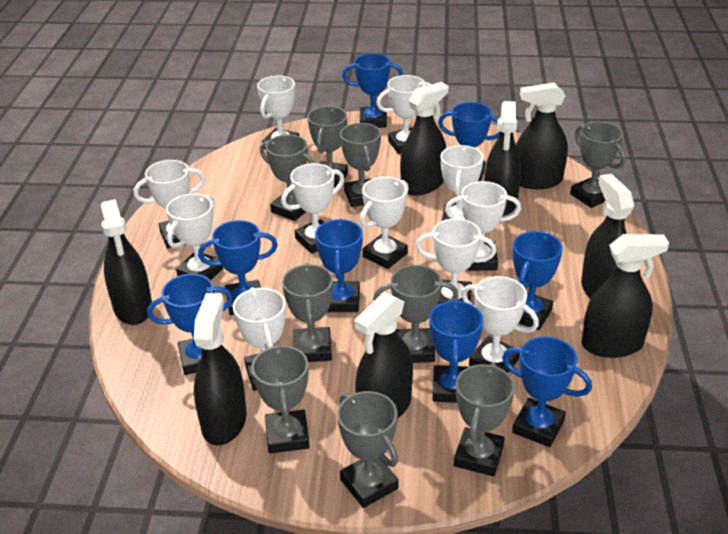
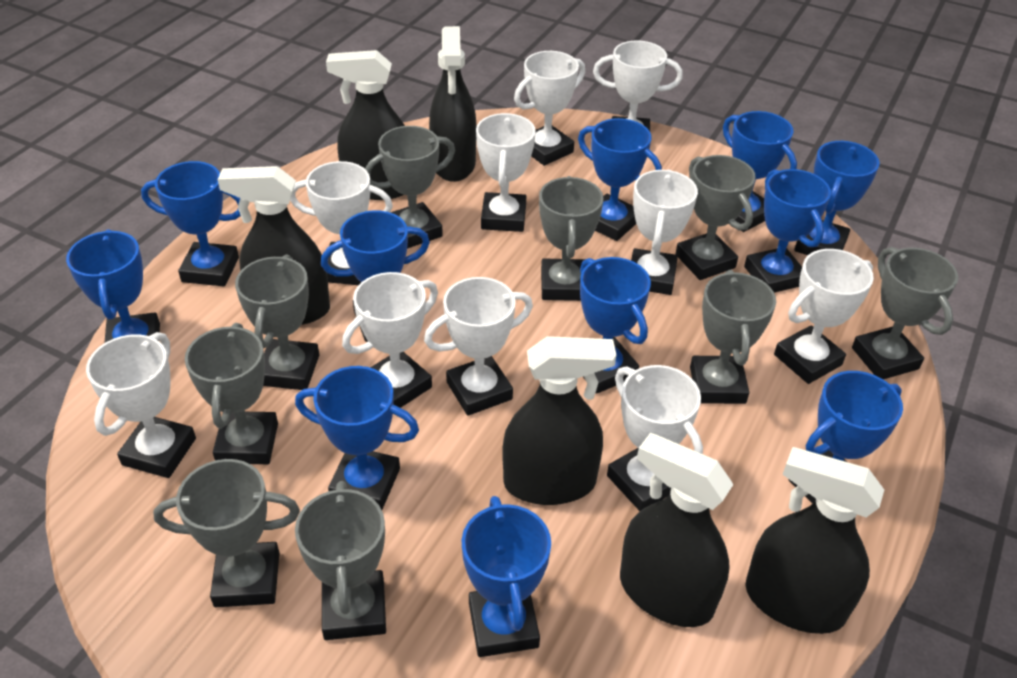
black spray bottle: 8 -> 6
blue trophy: 8 -> 11
white trophy: 11 -> 10

